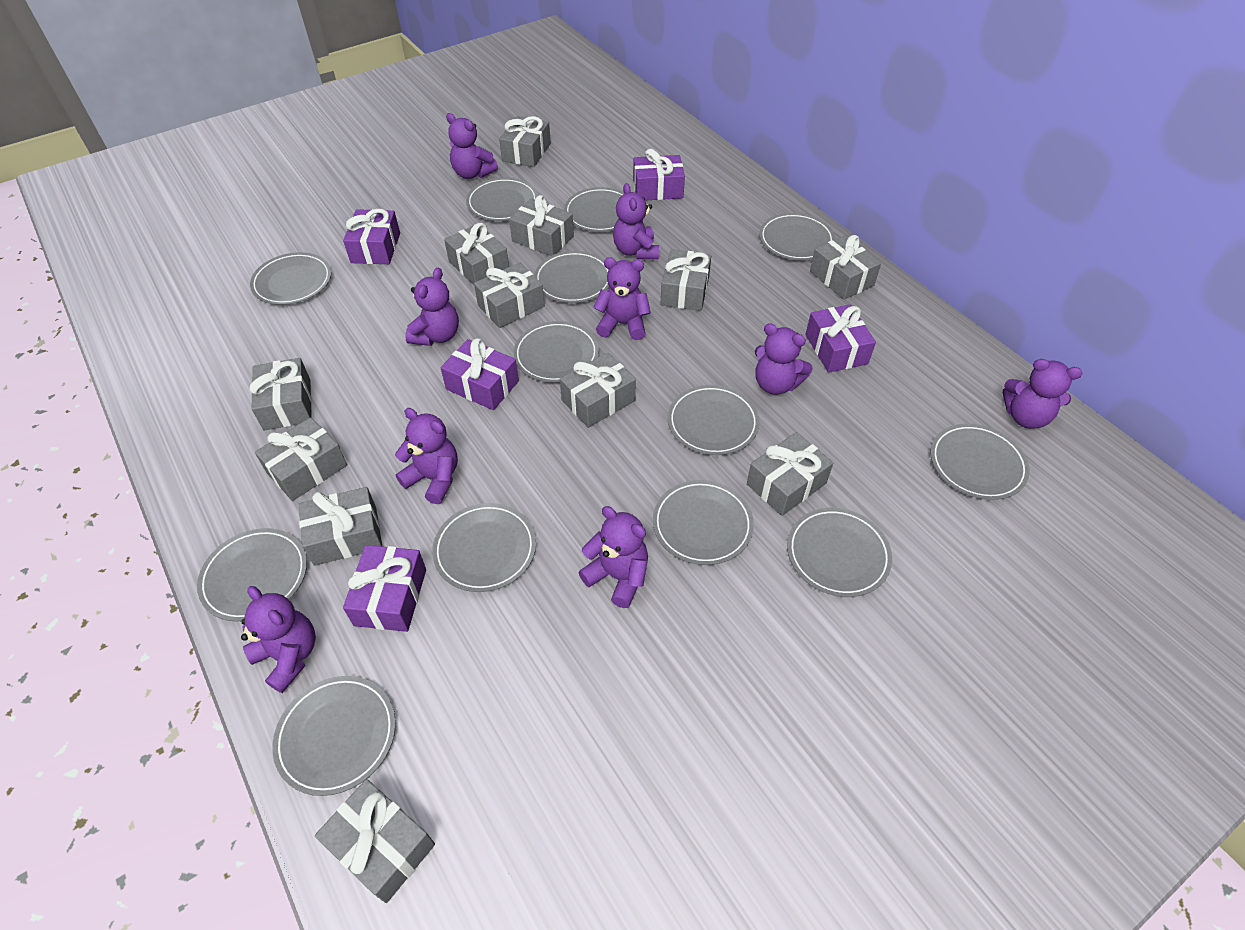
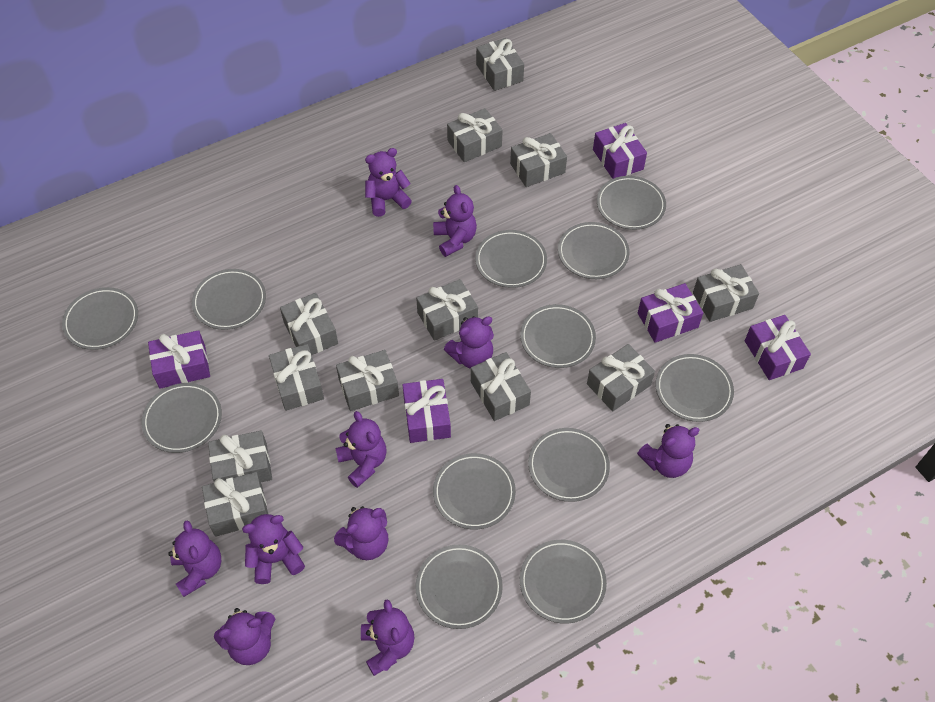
grey plate: 13 -> 12
purple teddy bear: 9 -> 10

